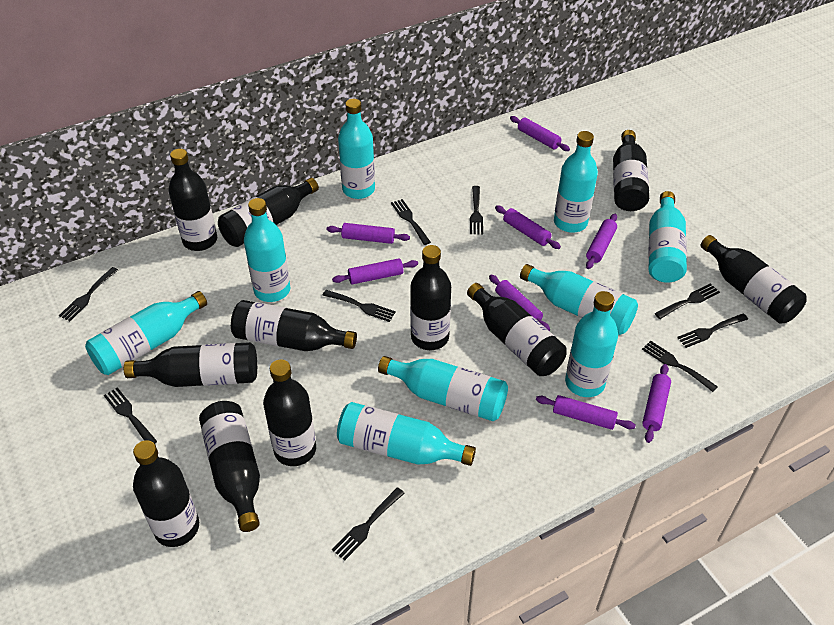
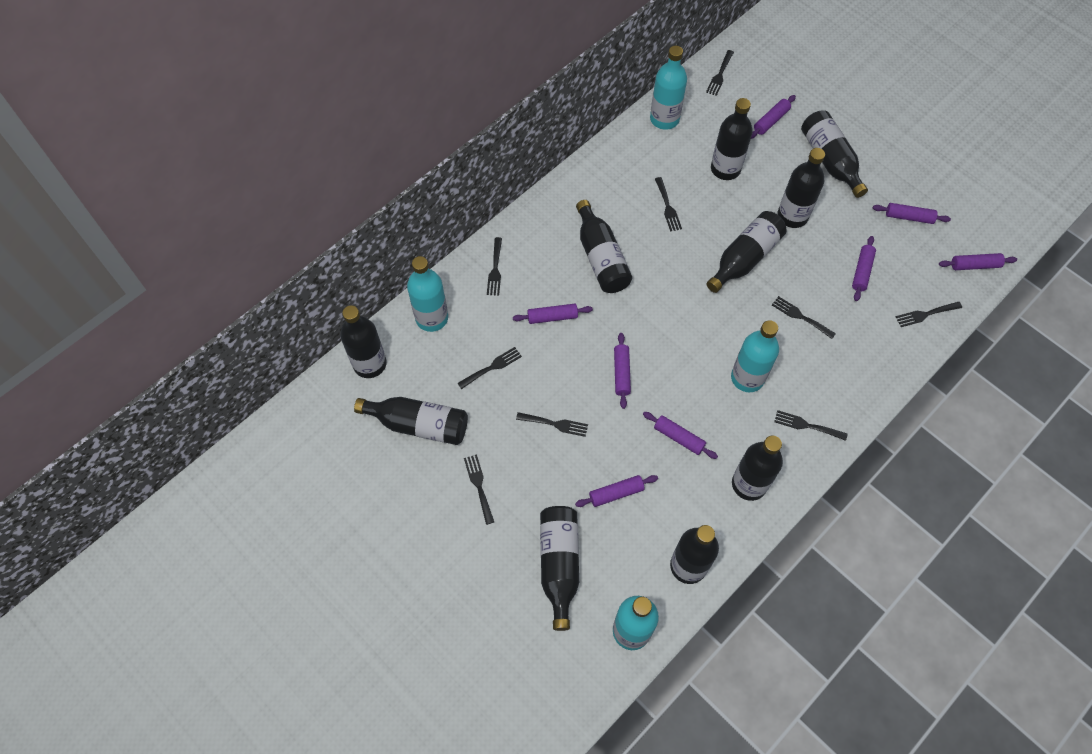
black bottle: 11 -> 10
turquoise bottle: 9 -> 4

